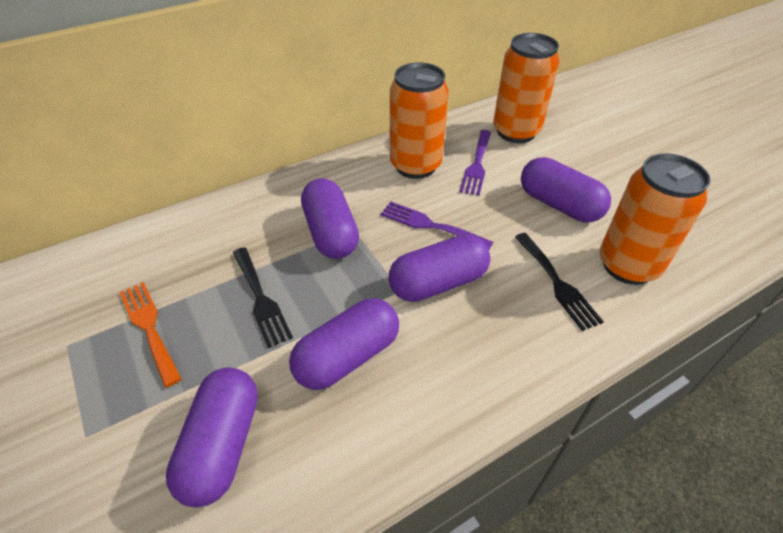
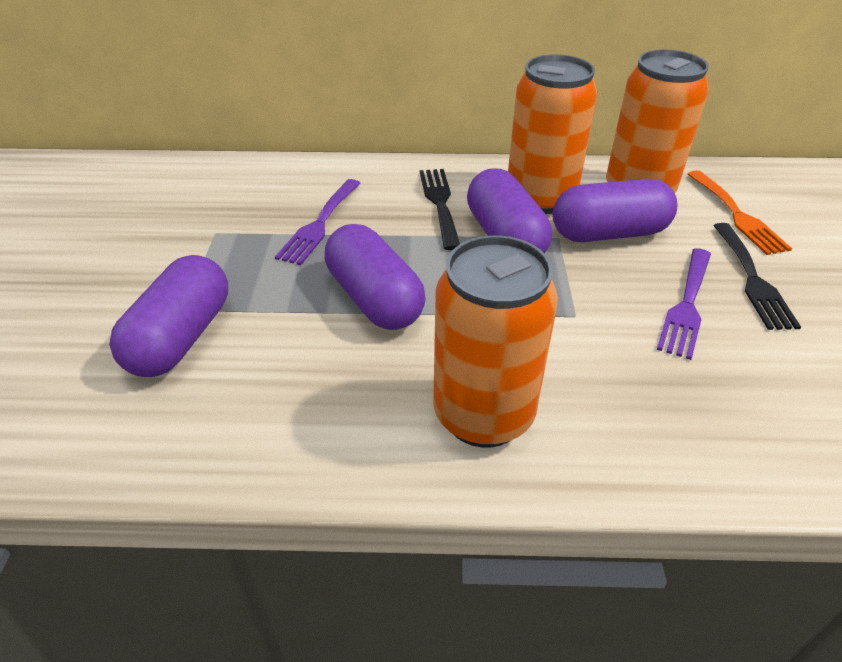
purple capsule: 5 -> 4

